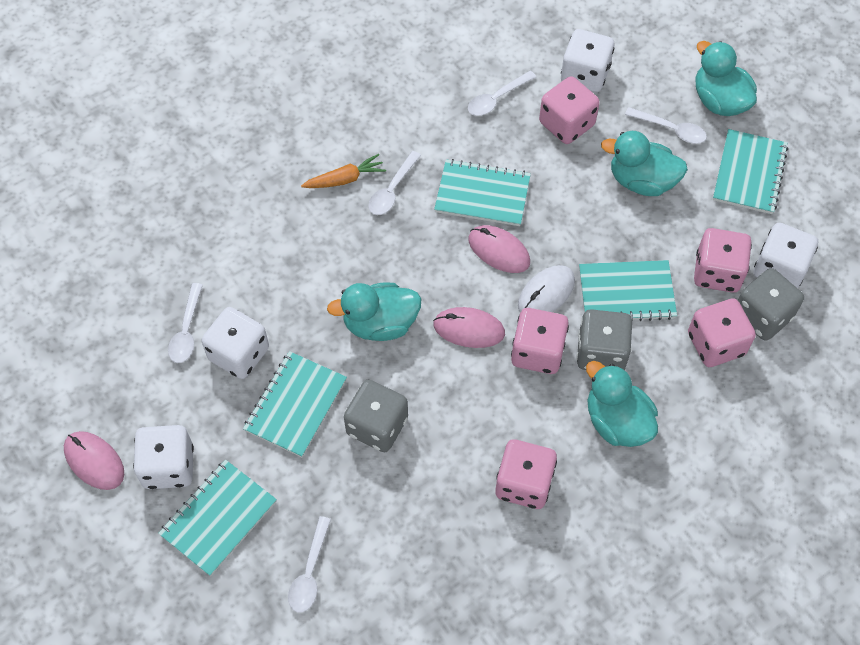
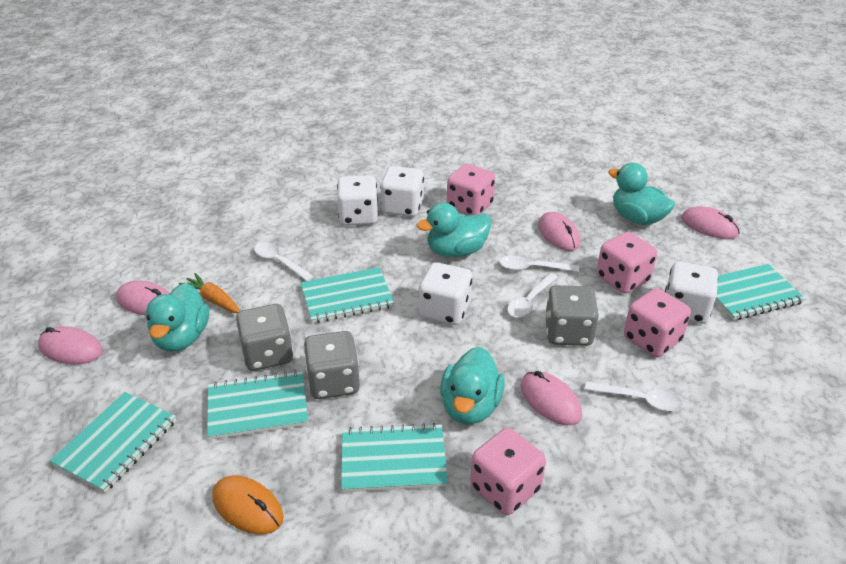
orange mouse: 0 -> 1
pink dice: 5 -> 4
pink mouse: 3 -> 5
white mouse: 1 -> 0
white spoon: 5 -> 4

